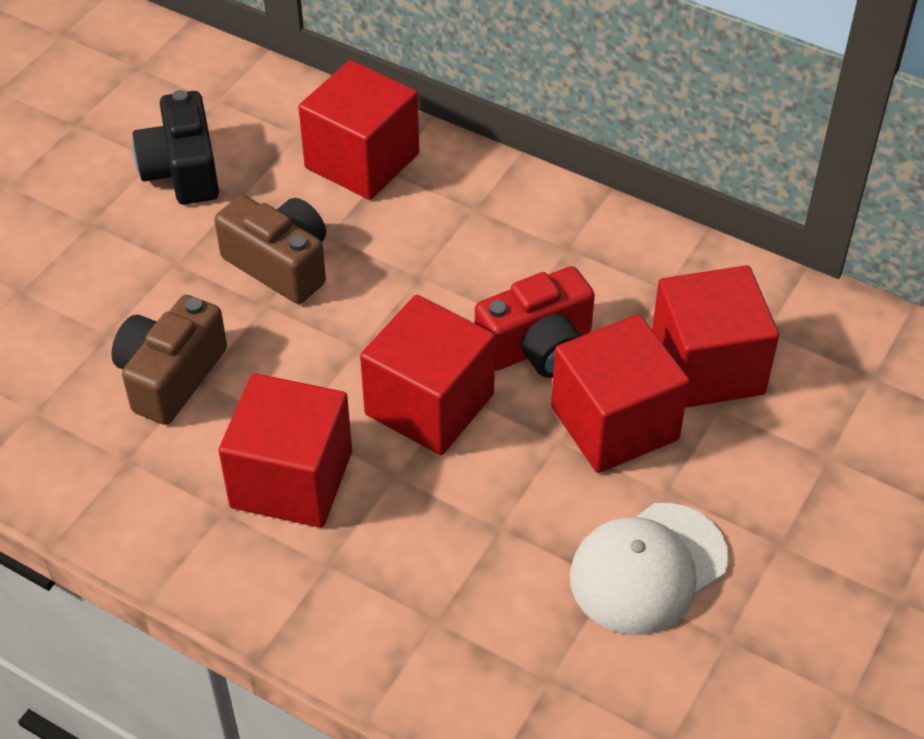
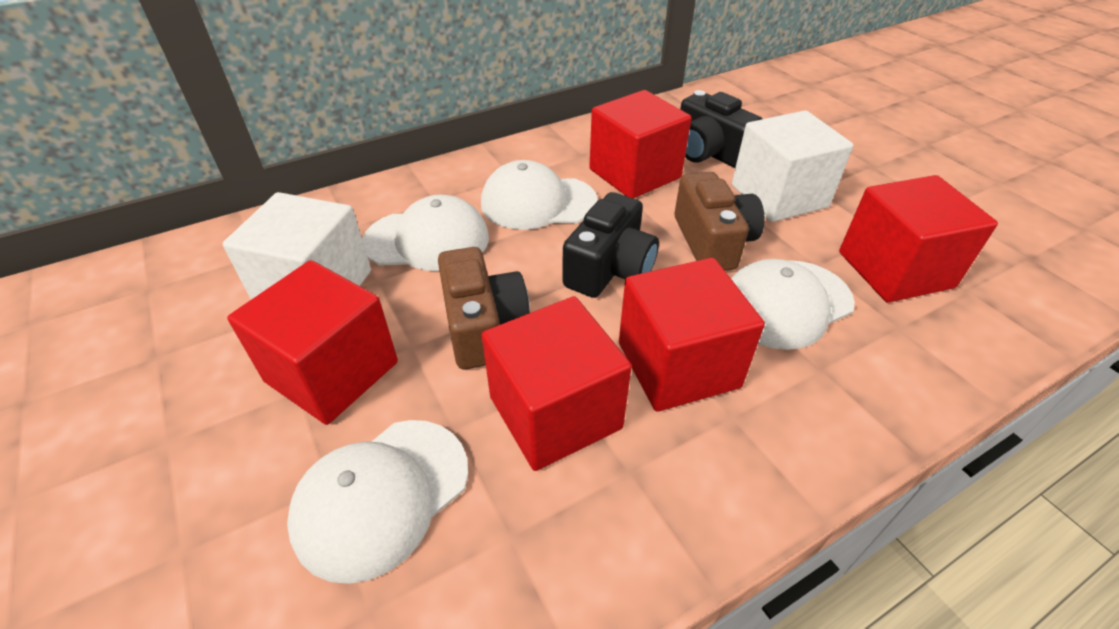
black camera: 1 -> 2
red camera: 1 -> 0
white cap: 1 -> 4
white cube: 0 -> 2

